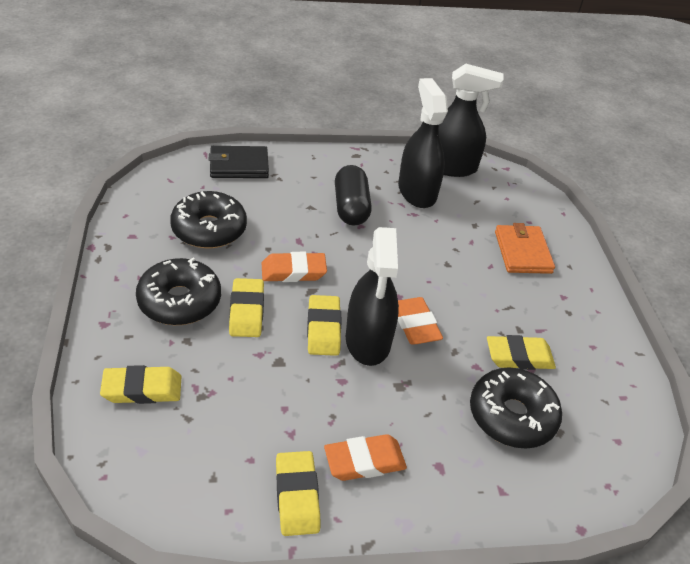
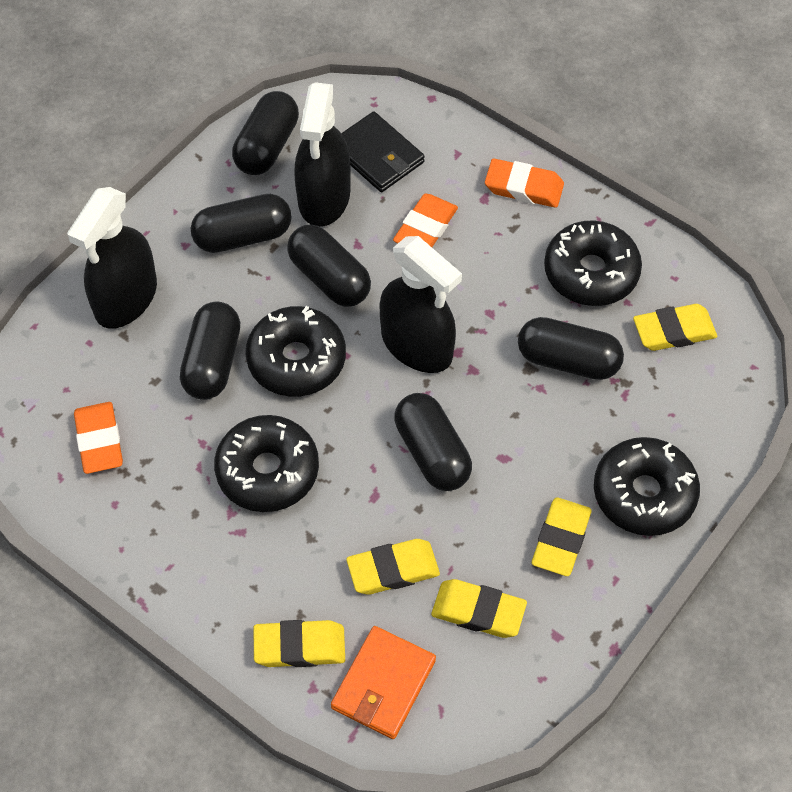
black capsule: 1 -> 6
black donut: 3 -> 4

